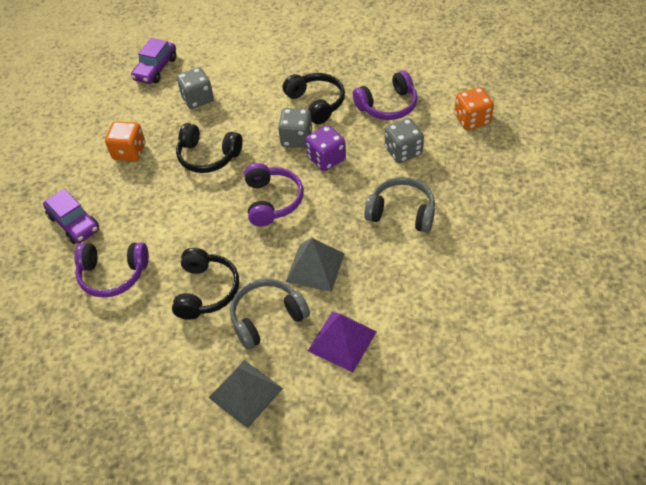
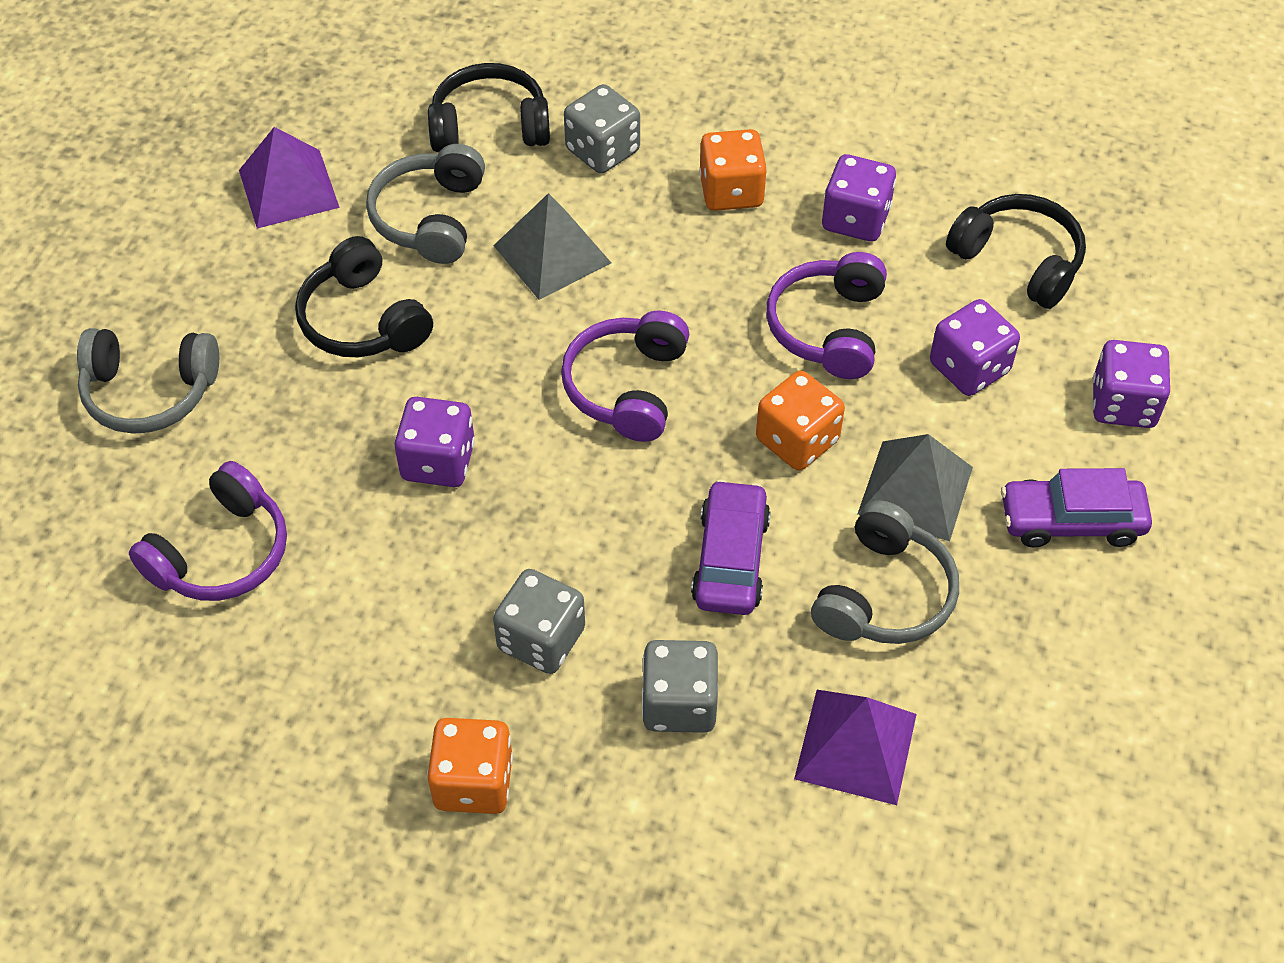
grey headphones: 2 -> 3
orange dice: 2 -> 3
purple dice: 1 -> 4
purple pyramid: 1 -> 2

